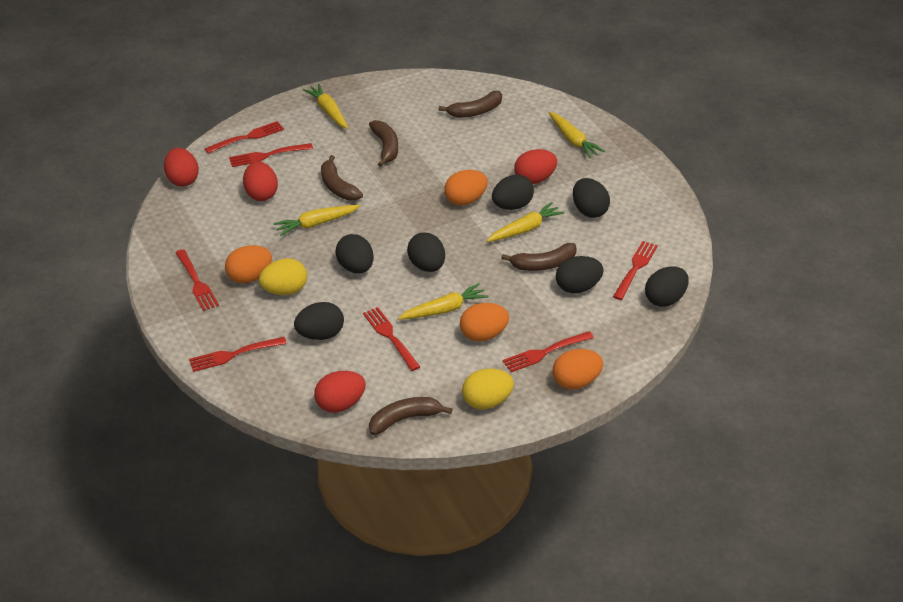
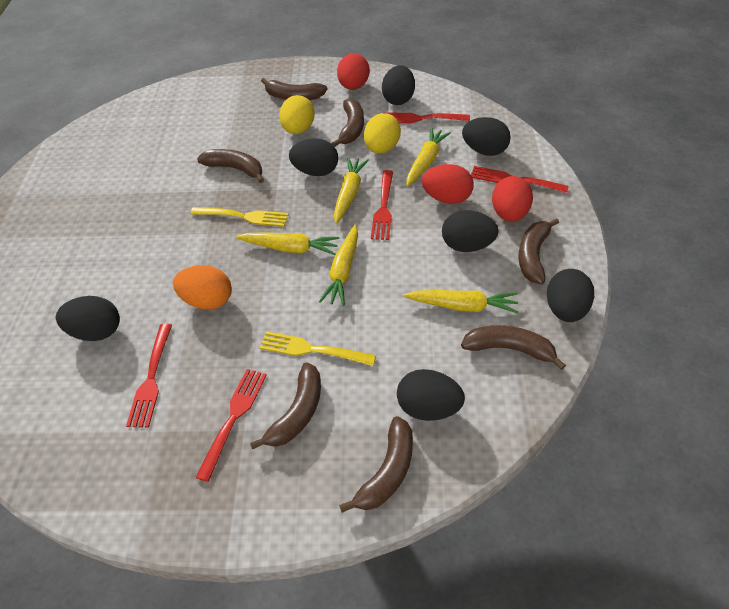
brown banana: 5 -> 7
orange egg: 4 -> 1
red egg: 4 -> 3
red fork: 7 -> 5
yellow fork: 0 -> 2

